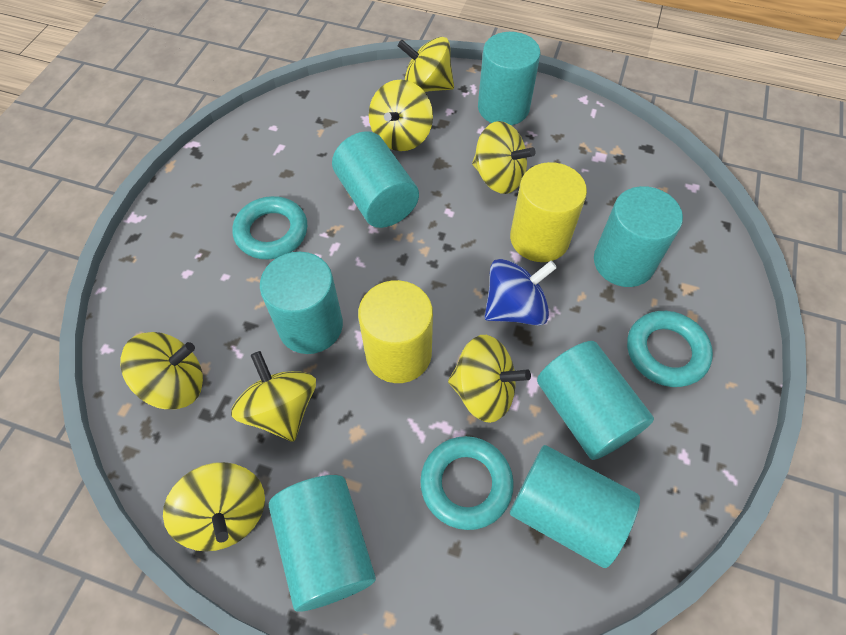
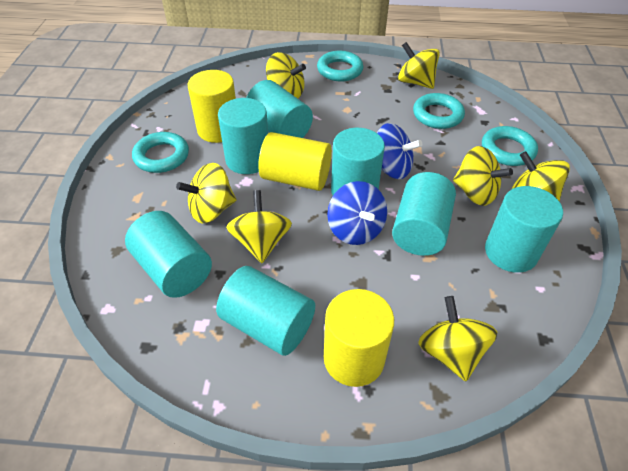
blue spinning top: 1 -> 2
turquoise ring: 3 -> 4
yellow cylinder: 2 -> 3

